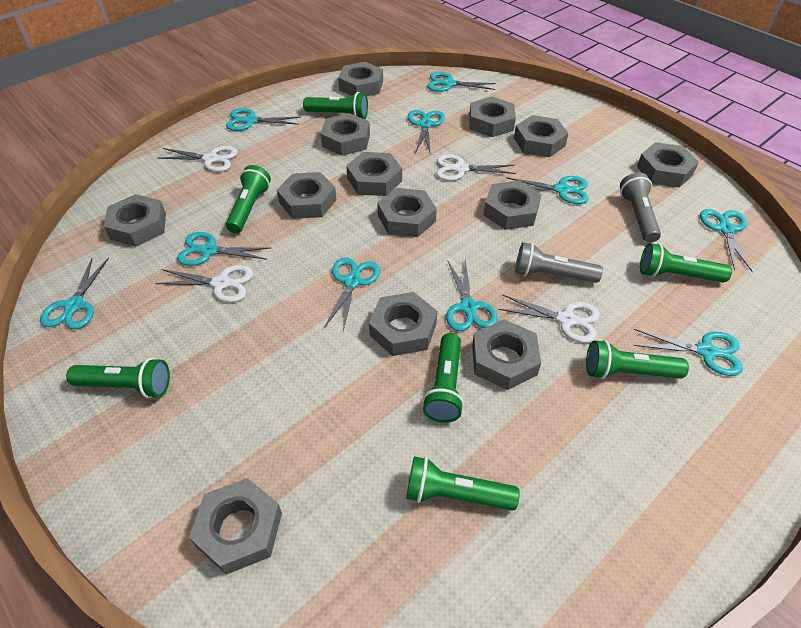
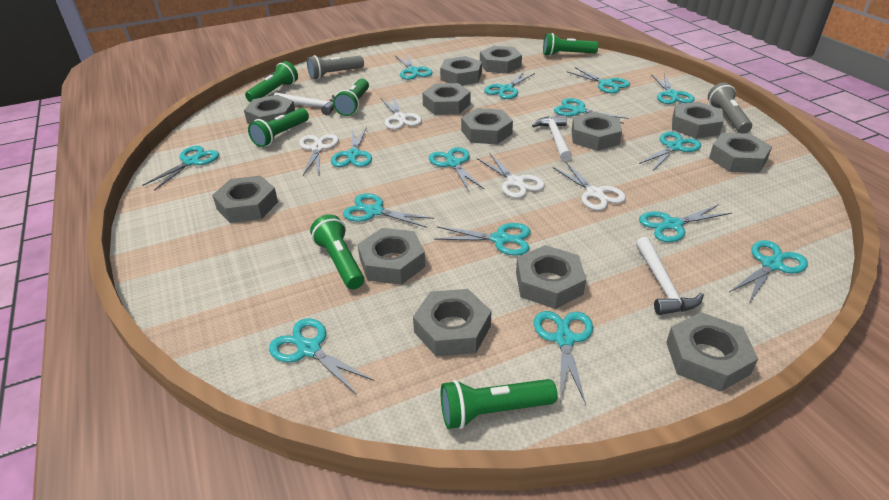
green flashlight: 7 -> 6
turquoise scissors: 10 -> 15
white hammer: 0 -> 3

